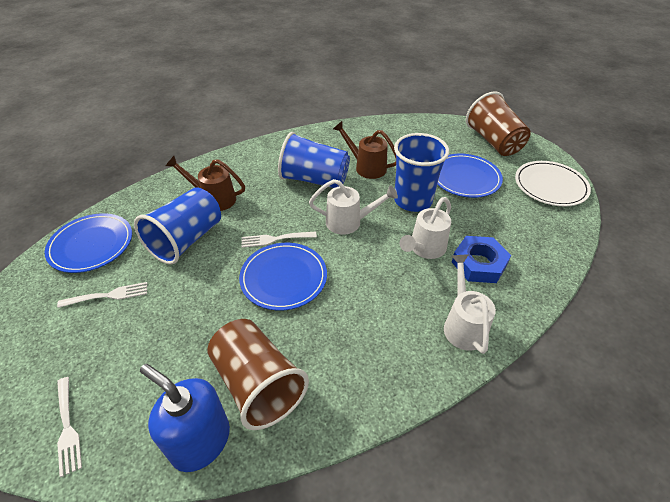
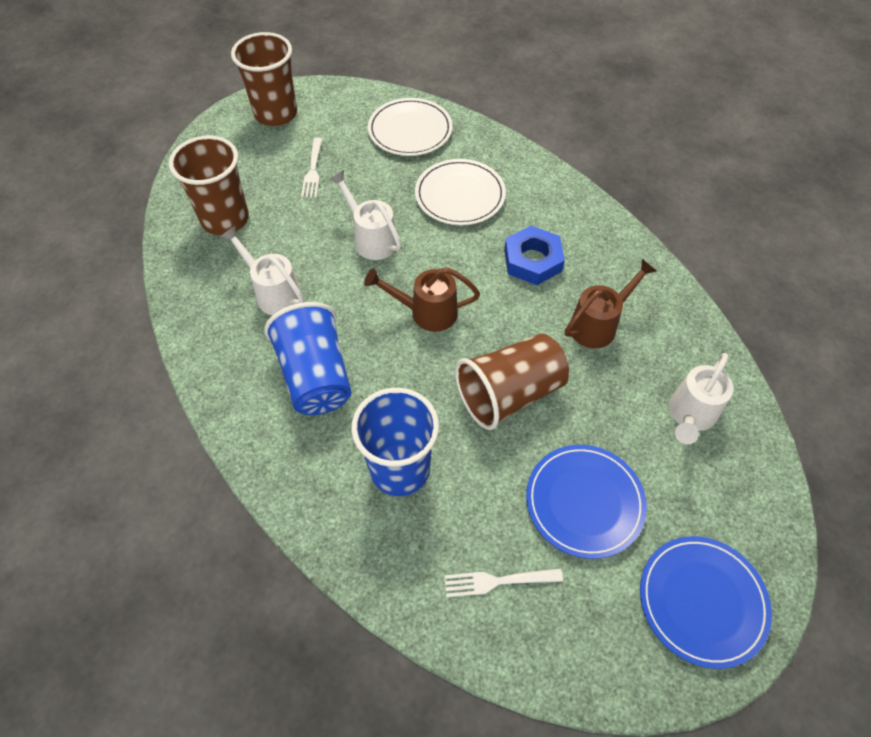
blue cup: 3 -> 2
blue plate: 3 -> 2
blue soap dispenser: 1 -> 0
brown cup: 2 -> 3
white fork: 3 -> 2
white plate: 1 -> 2

